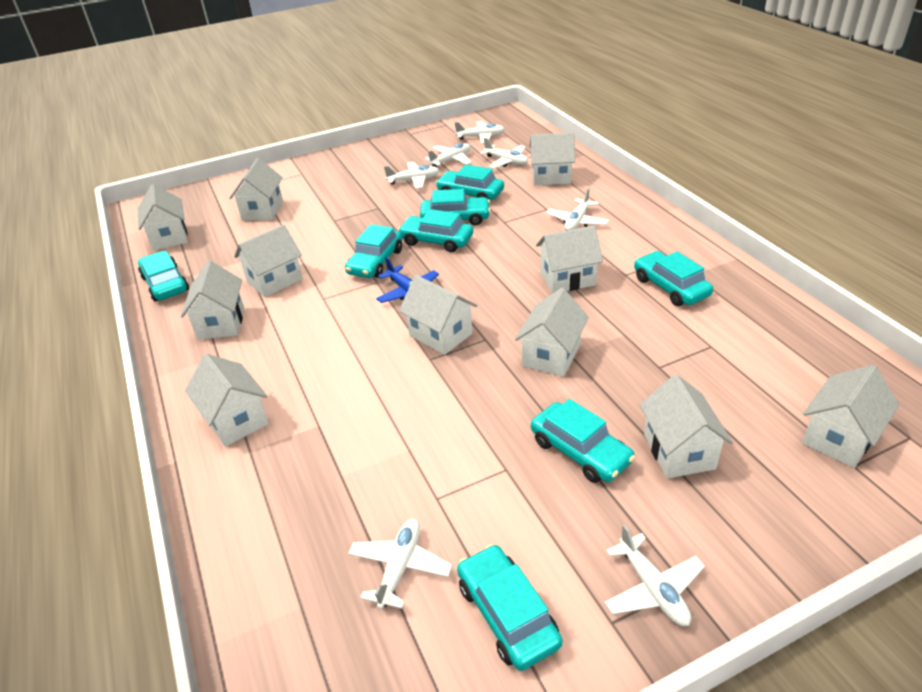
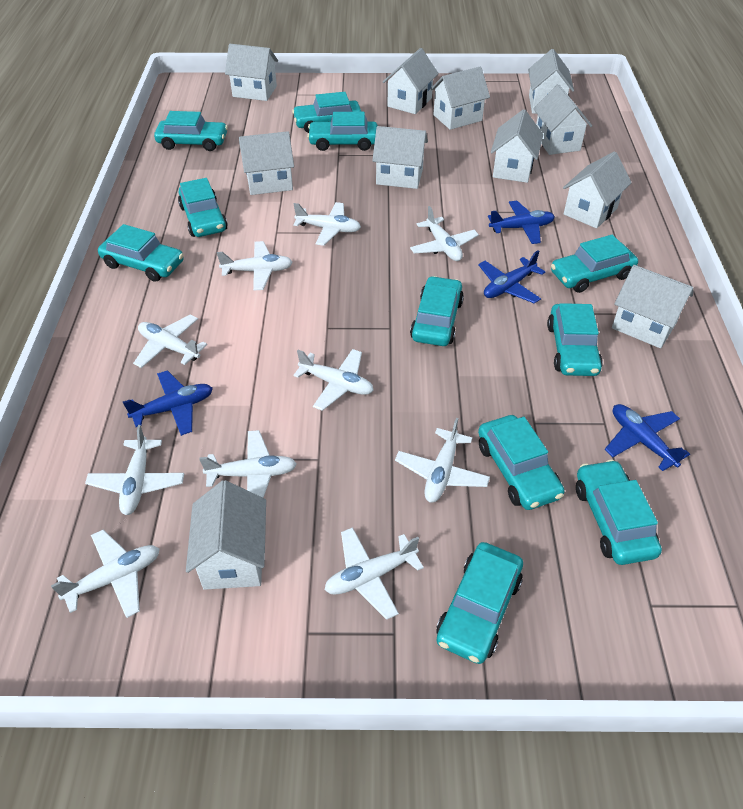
blue plane: 1 -> 4
turquoise car: 8 -> 11
white plane: 7 -> 10

